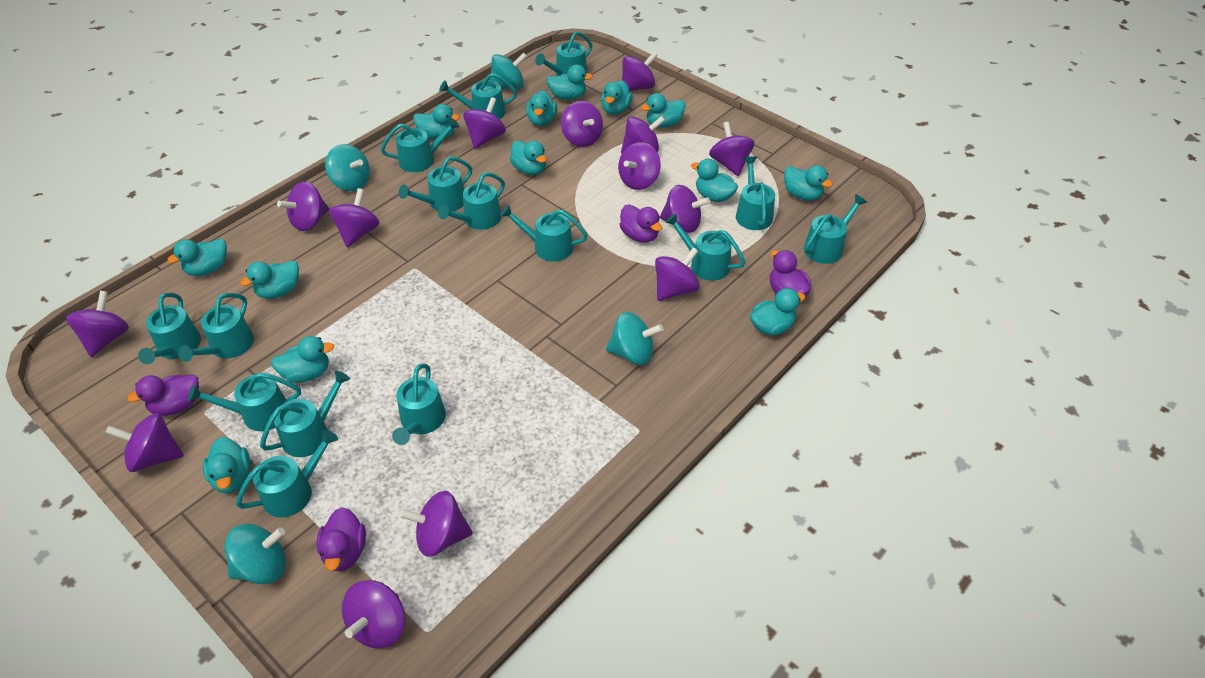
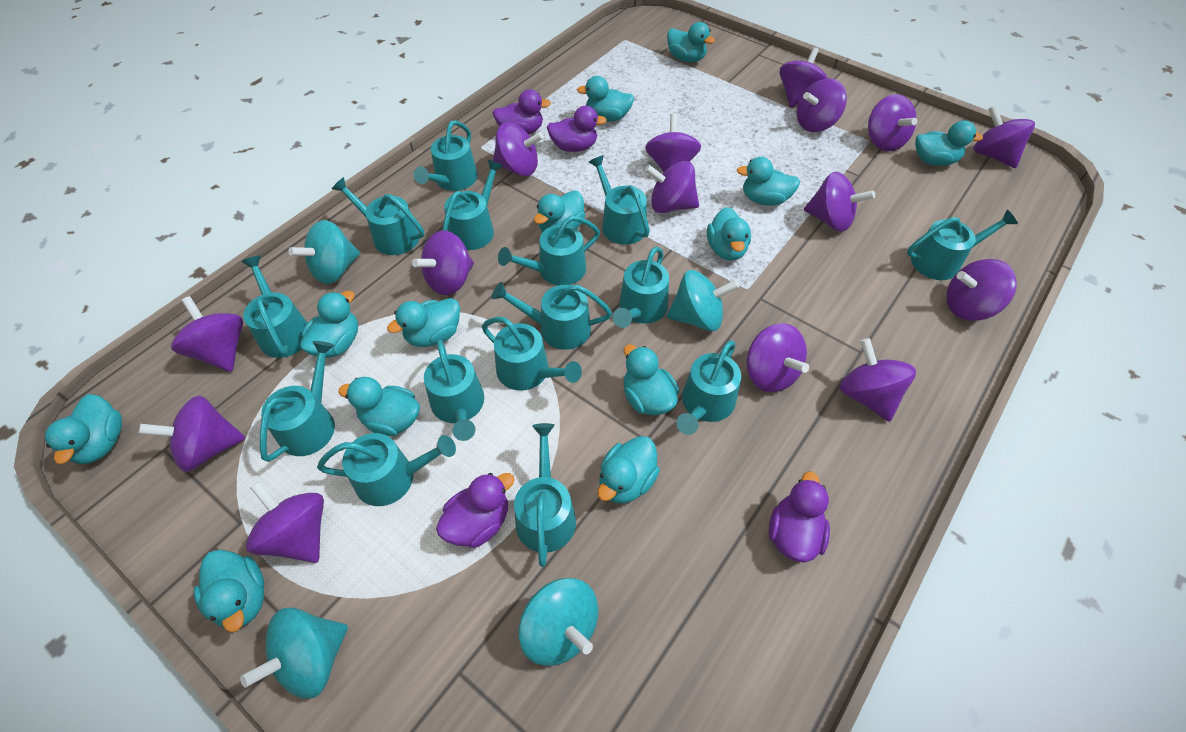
purple spinning top: 14 -> 15

